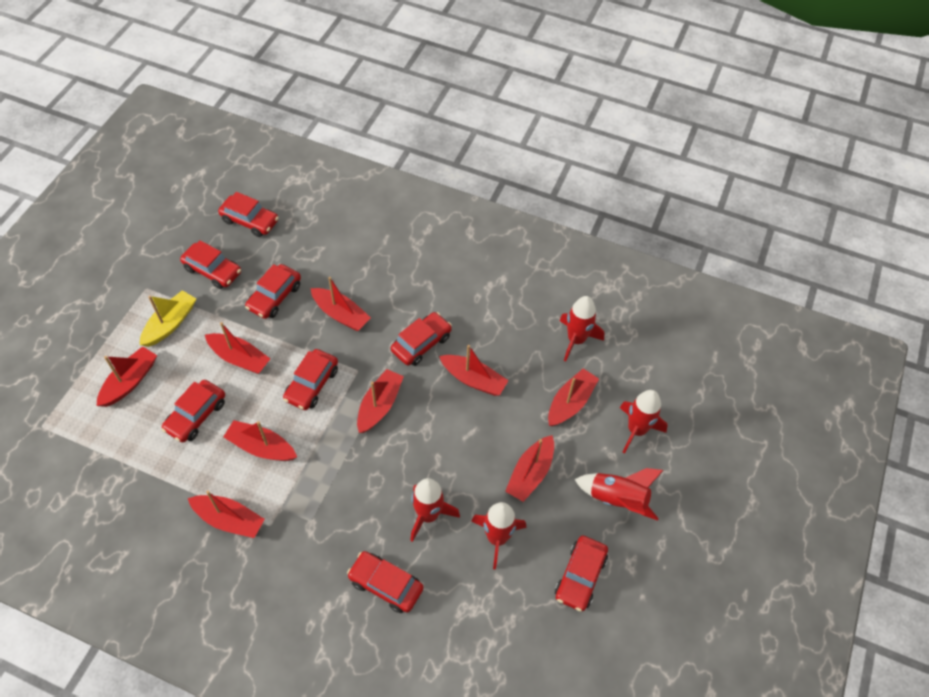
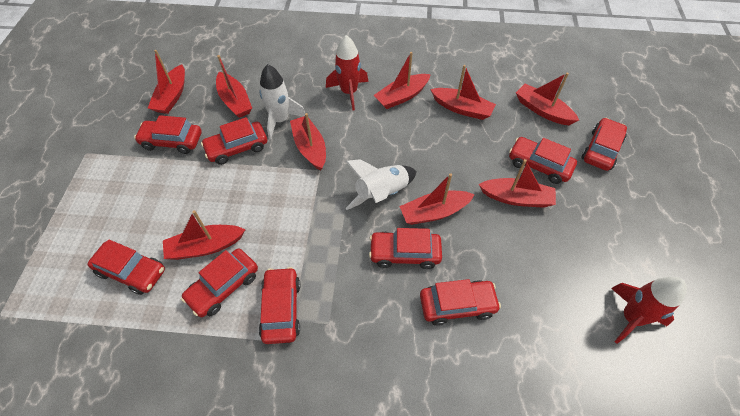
red car: 8 -> 9
red rocket: 5 -> 2
white rocket: 0 -> 2
yellow boat: 1 -> 0

